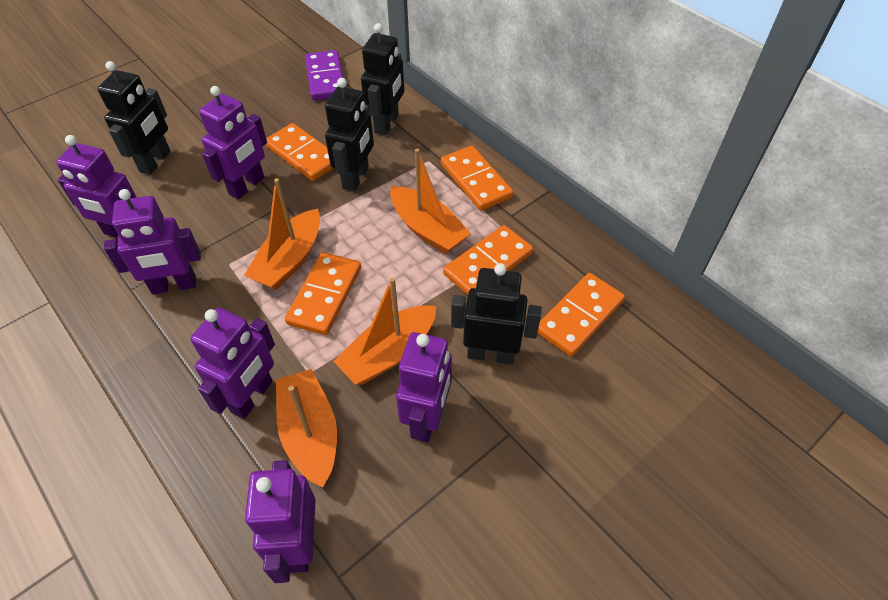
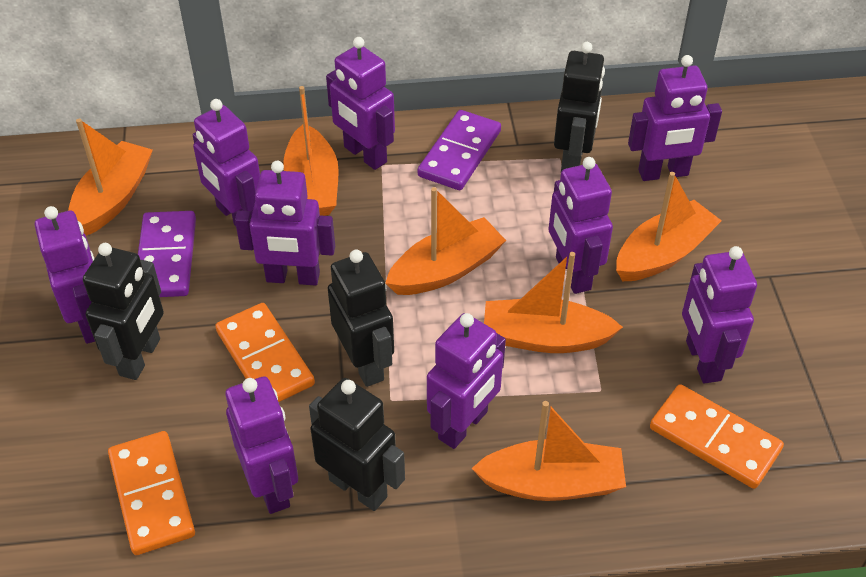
orange boat: 4 -> 6
orange domino: 5 -> 3
purple domino: 1 -> 2
purple robot: 6 -> 9

